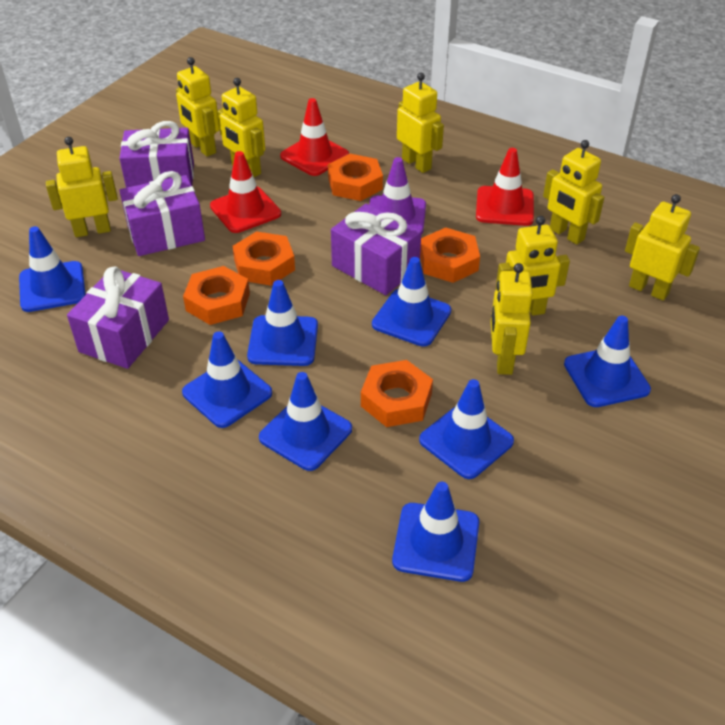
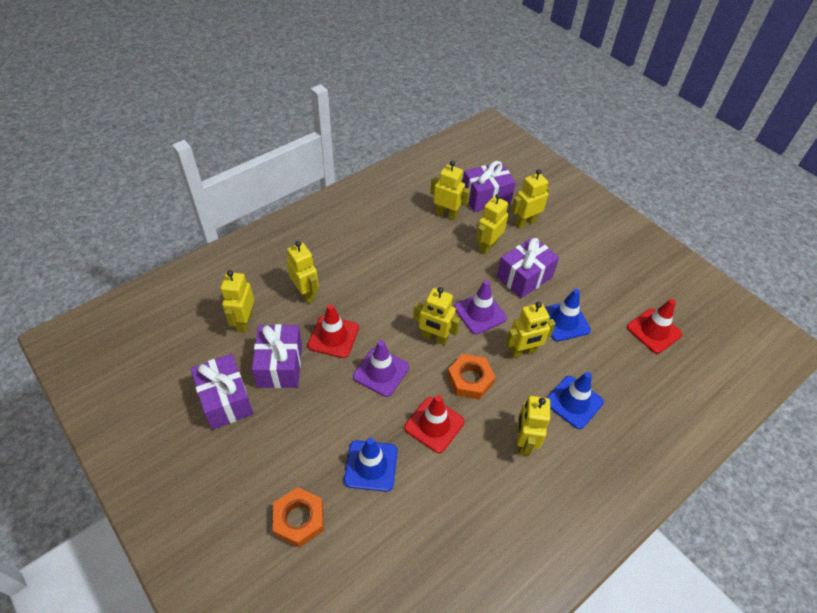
blue traffic cone: 8 -> 3
orange nut: 5 -> 2
purple traffic cone: 1 -> 2

